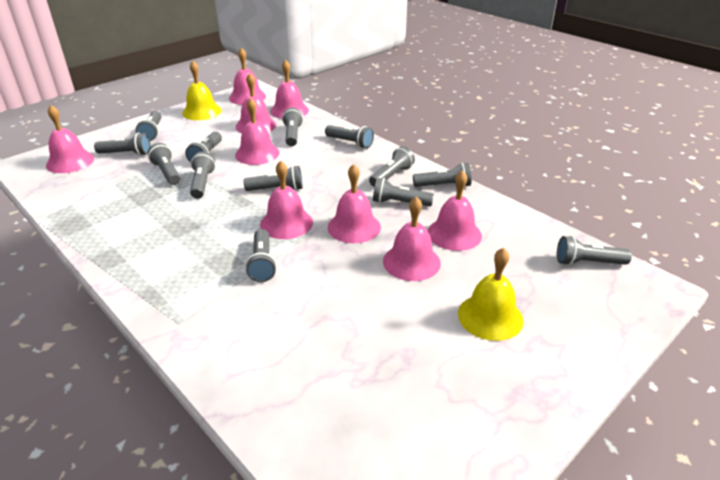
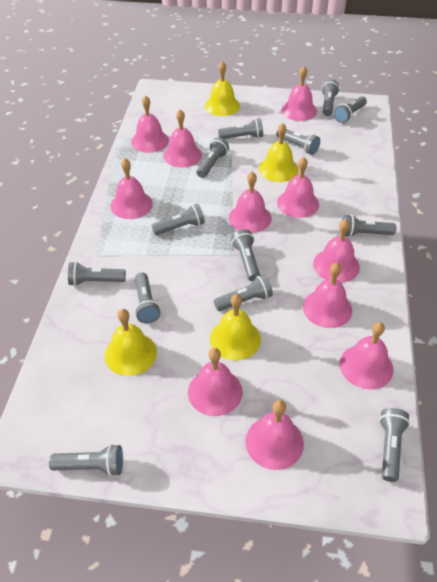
pink bell: 9 -> 11
yellow bell: 2 -> 4

